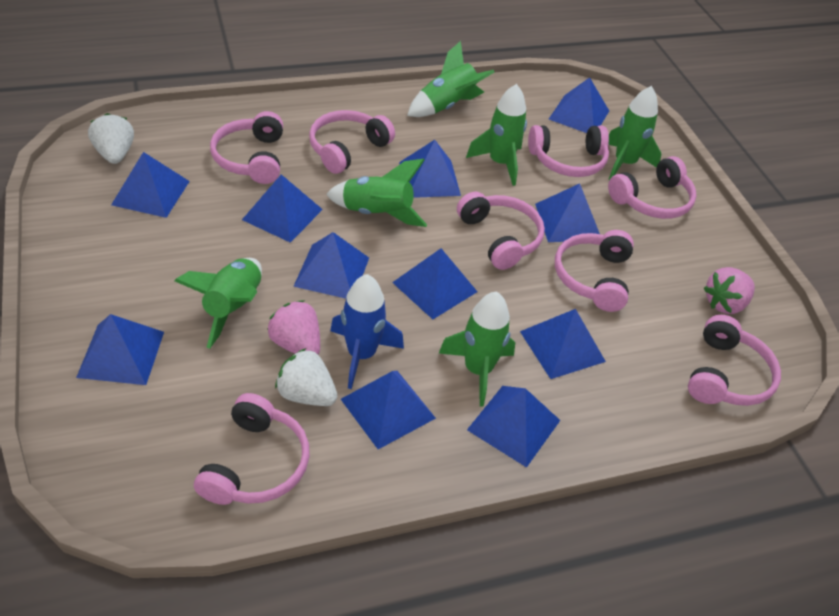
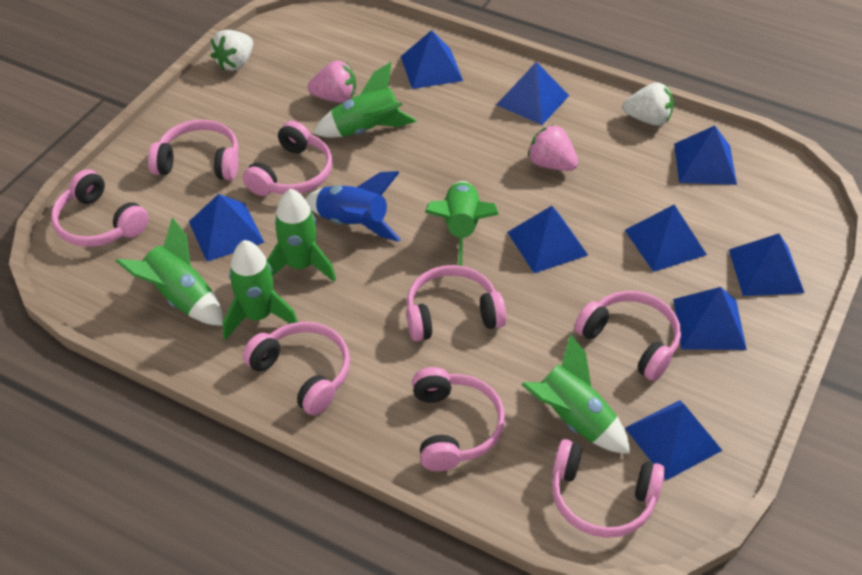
blue pyramid: 11 -> 9

